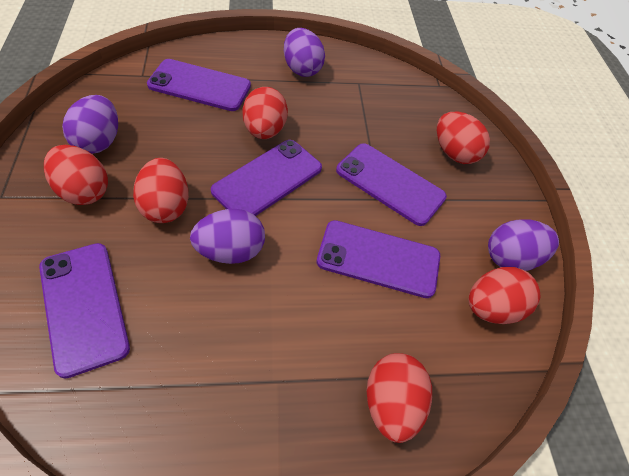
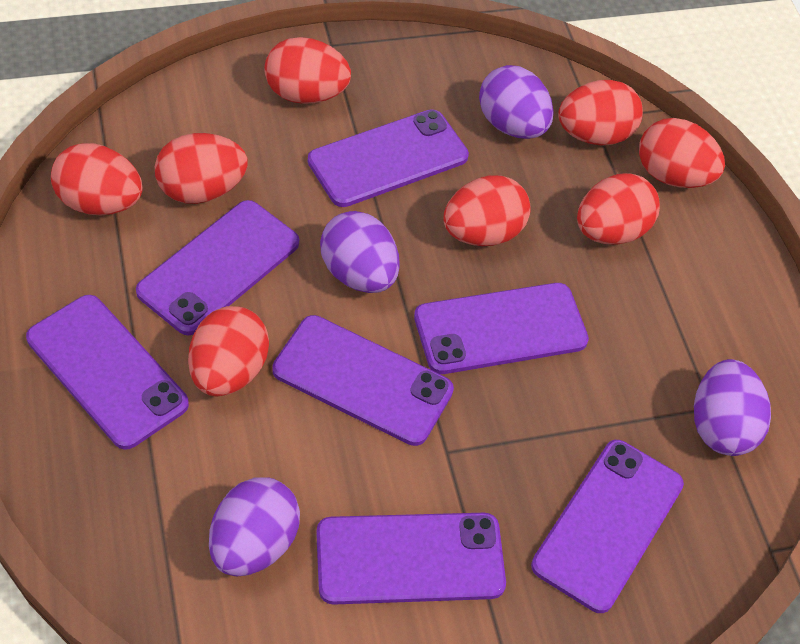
purple phone: 5 -> 7
red egg: 6 -> 8

